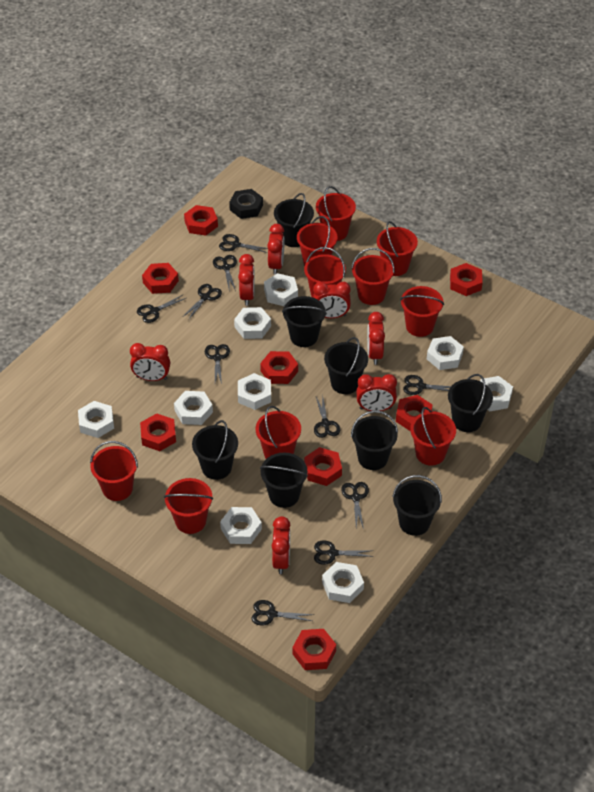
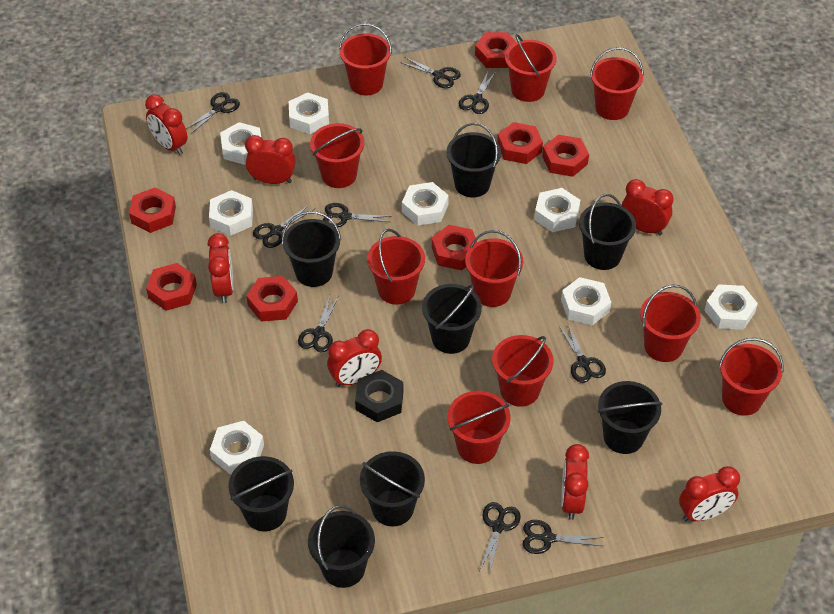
black scissors: 10 -> 9
red nut: 8 -> 7
white nut: 9 -> 8

